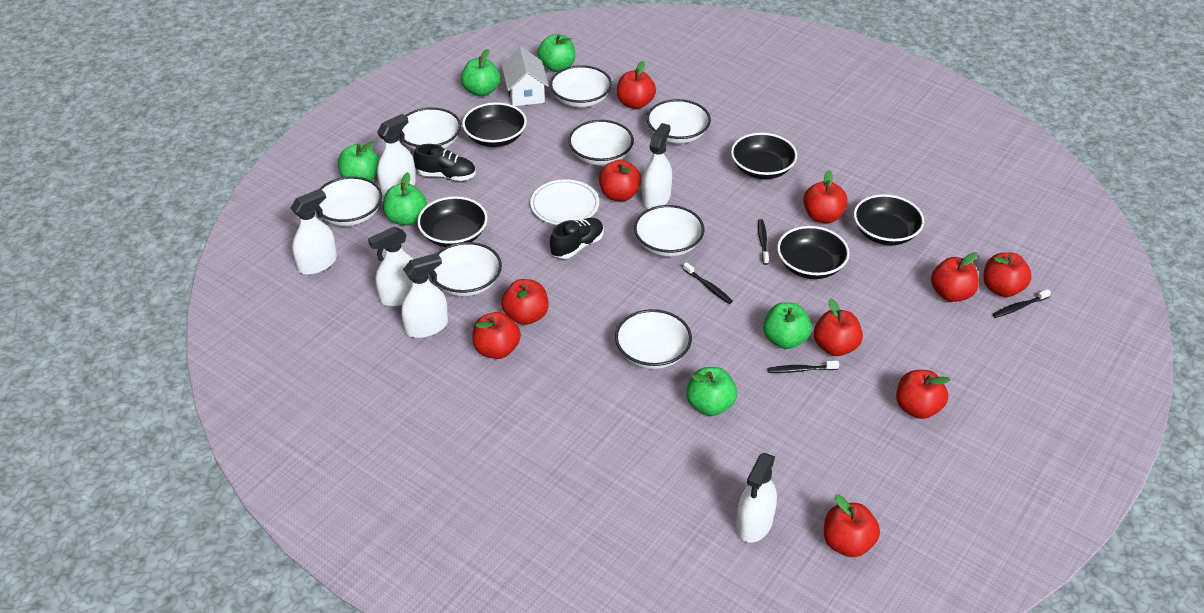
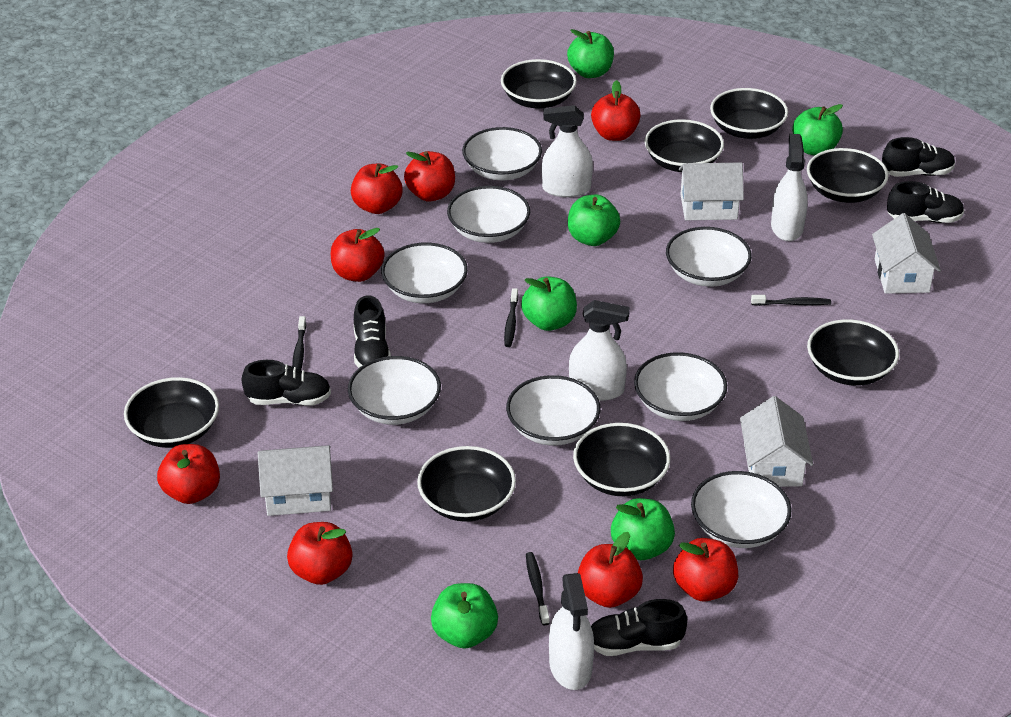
black bowl: 5 -> 8
black shoe: 2 -> 5
red apple: 10 -> 8
white house: 1 -> 4
white plate: 1 -> 0
white spray bottle: 6 -> 4

